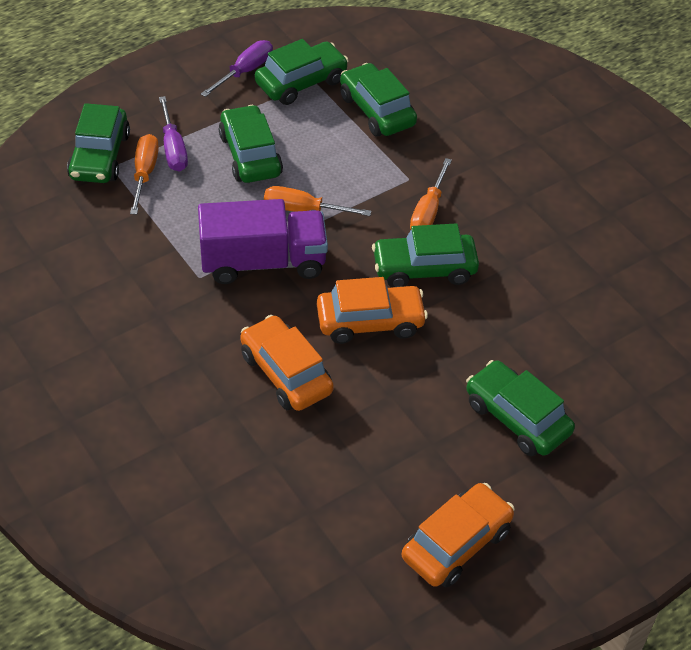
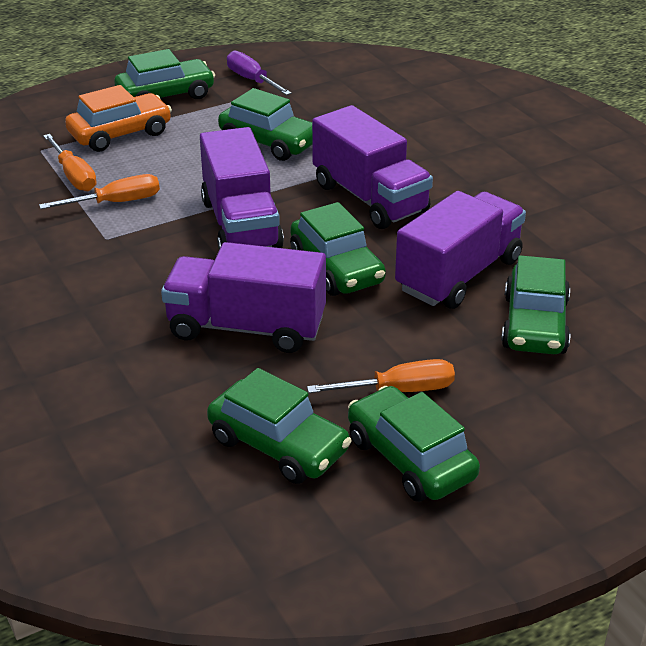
orange car: 3 -> 1
purple screwdriver: 2 -> 1
purple truck: 1 -> 4

